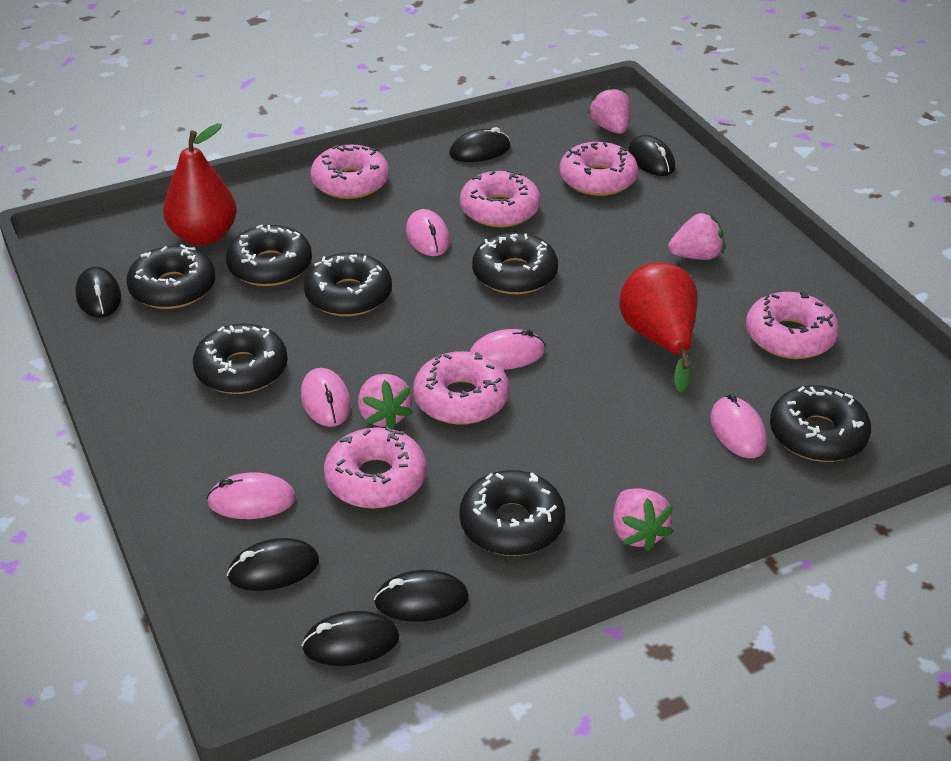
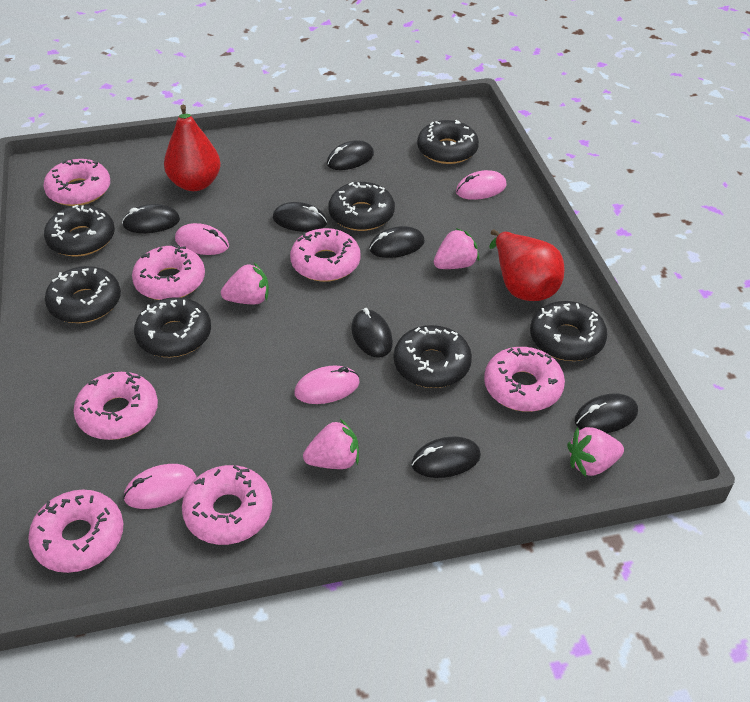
black mouse: 6 -> 7
pink donut: 6 -> 7
pink mouse: 5 -> 4

